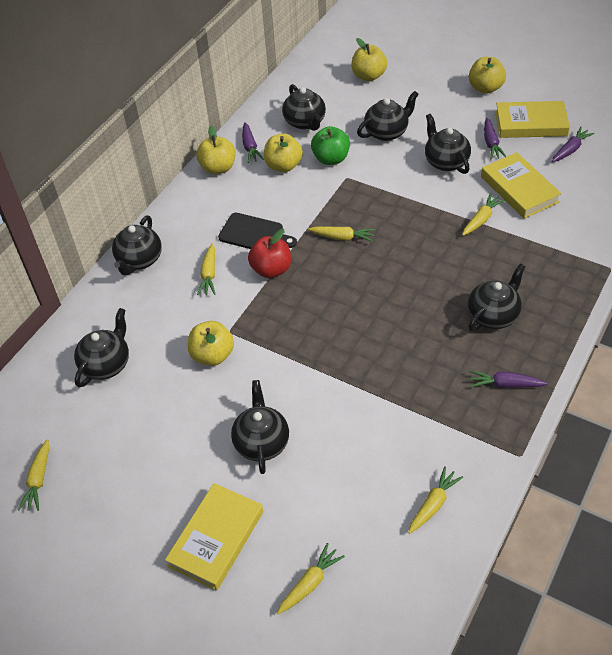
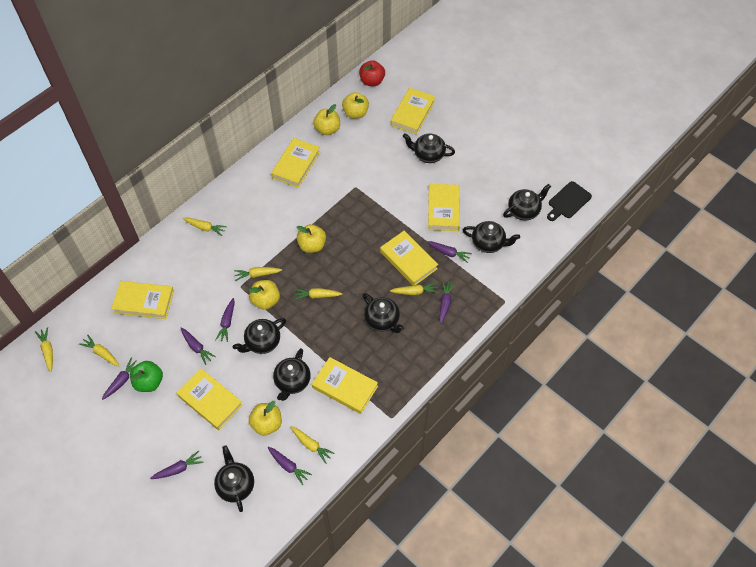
purple carrot: 4 -> 7
yellow book: 3 -> 7
yellow carrot: 6 -> 7

